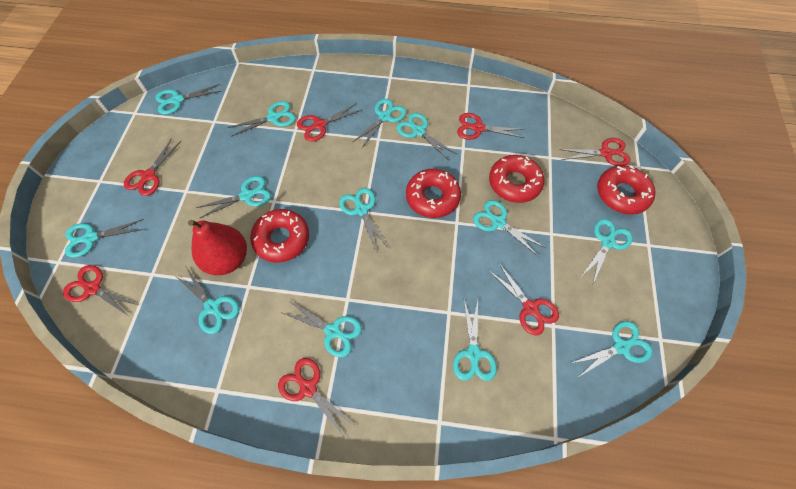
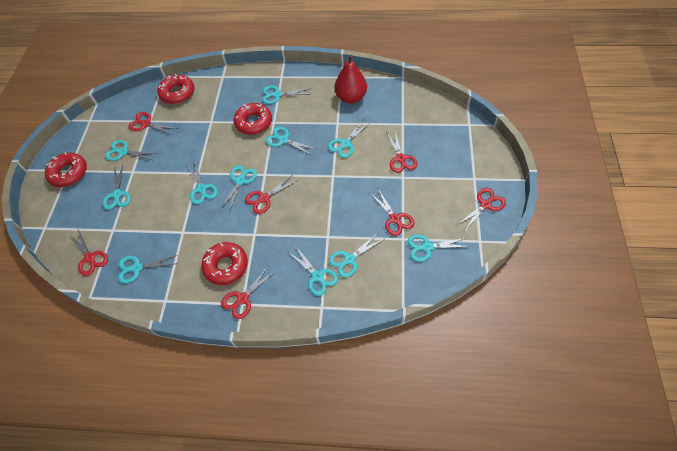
turquoise scissors: 13 -> 11

